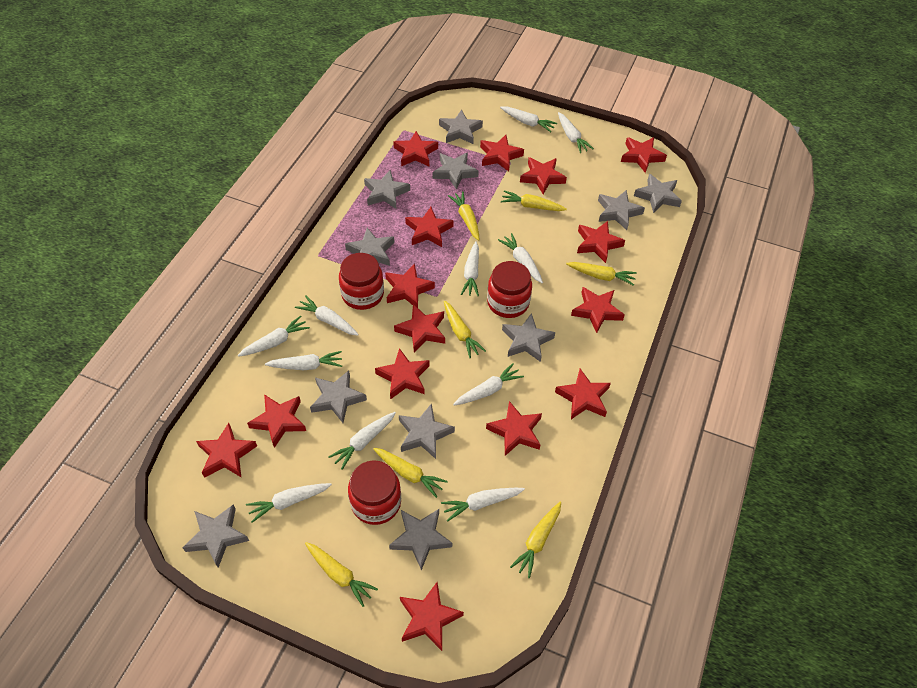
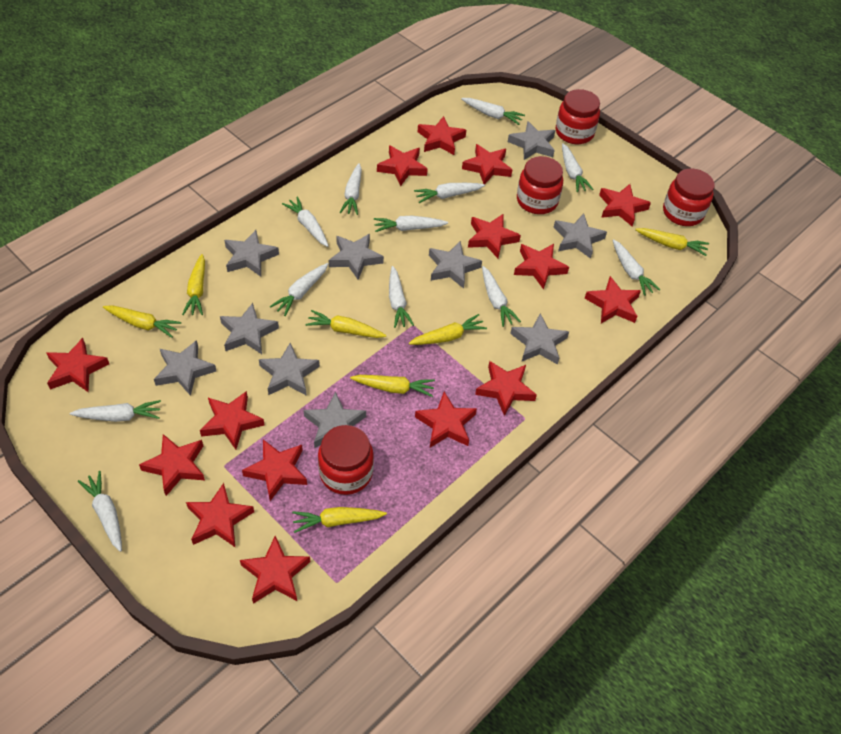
grey star: 11 -> 10
red jar: 3 -> 4
white carrot: 11 -> 12

